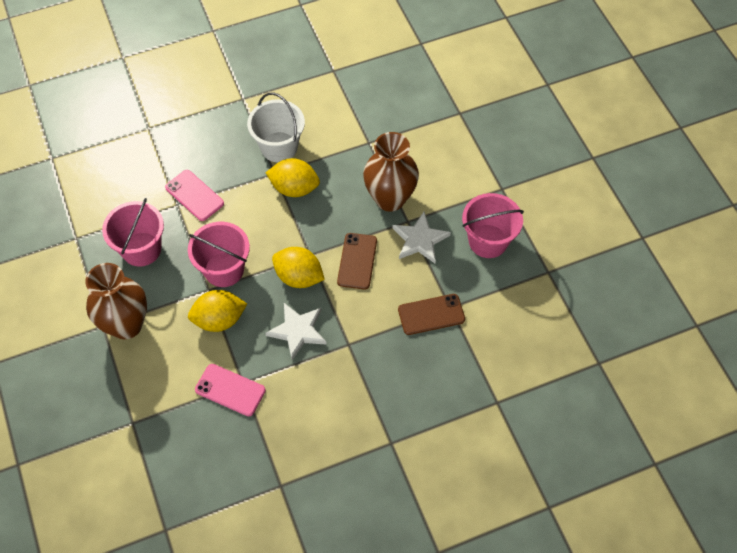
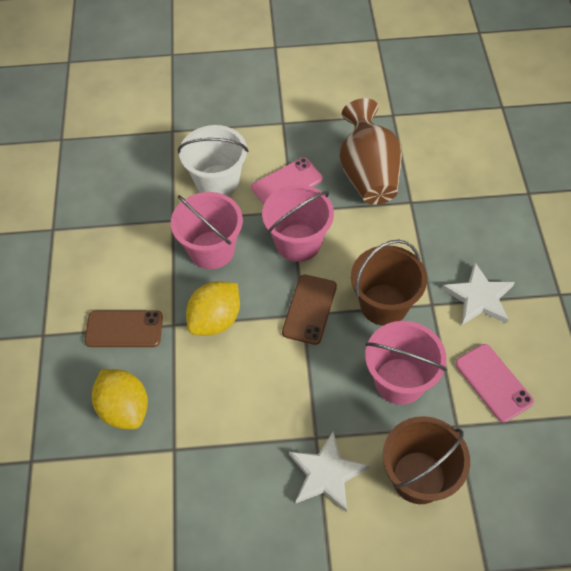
brown bucket: 0 -> 2
brown vase: 2 -> 1
yellow lemon: 3 -> 2

